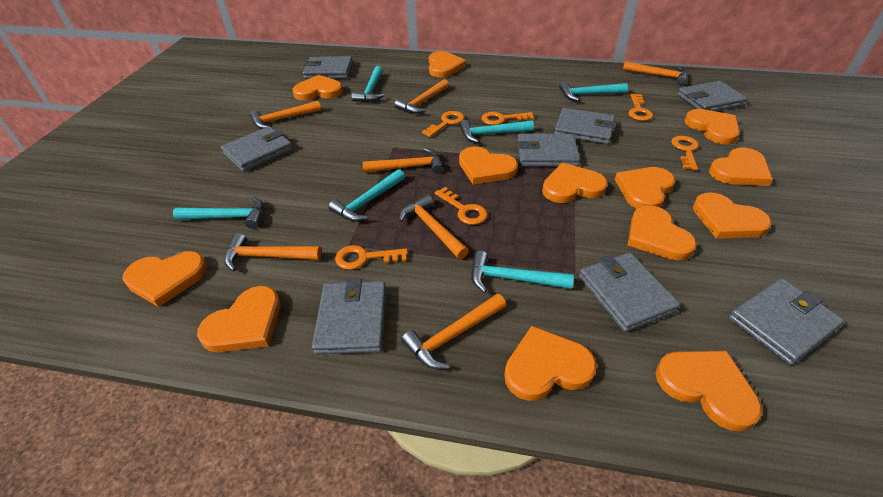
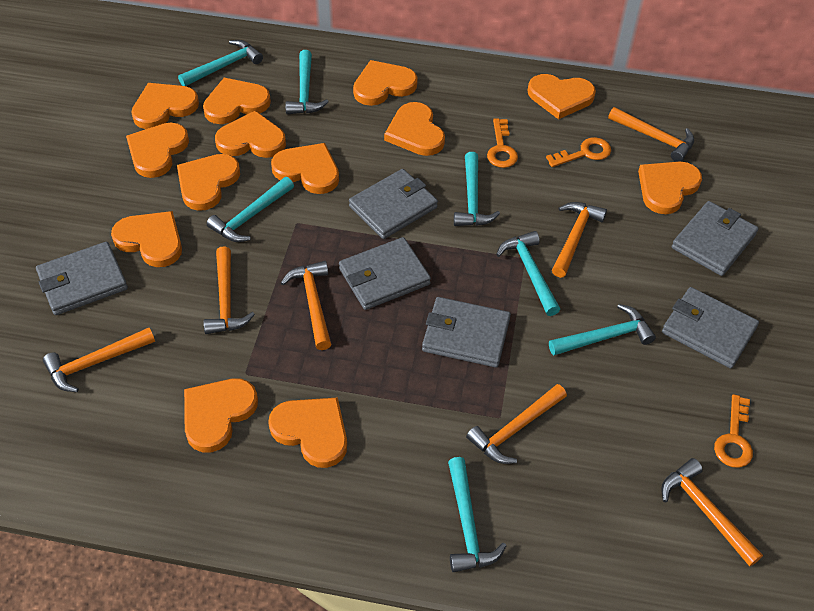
grey wallet: 8 -> 6
orange key: 6 -> 3
turquoise hammer: 6 -> 7

